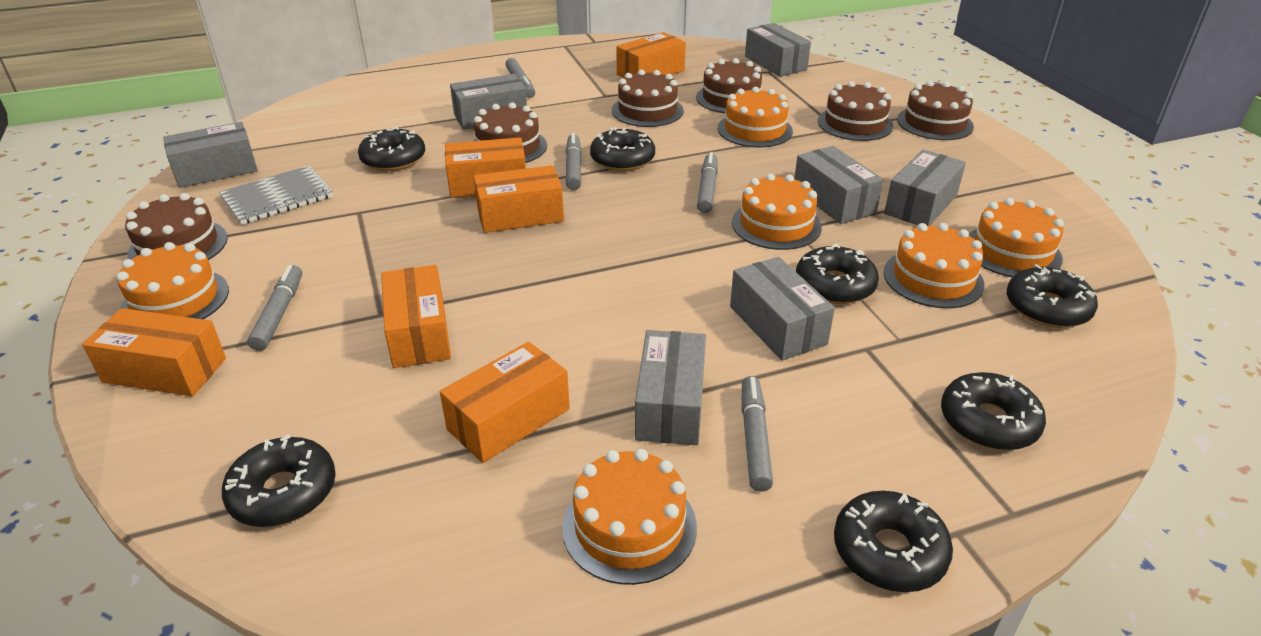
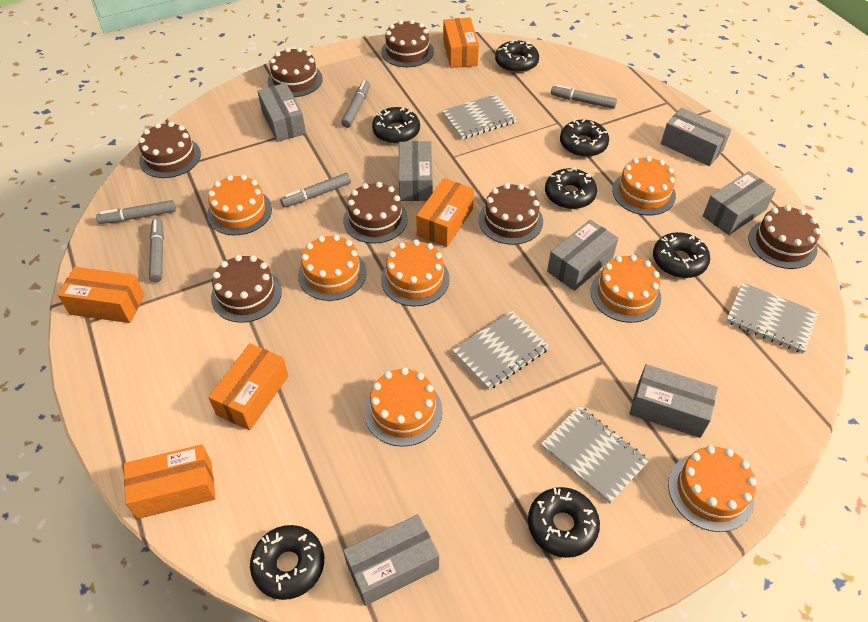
brown cake: 6 -> 7
grey notebook: 1 -> 4
orange box: 6 -> 5
orange cake: 6 -> 7

